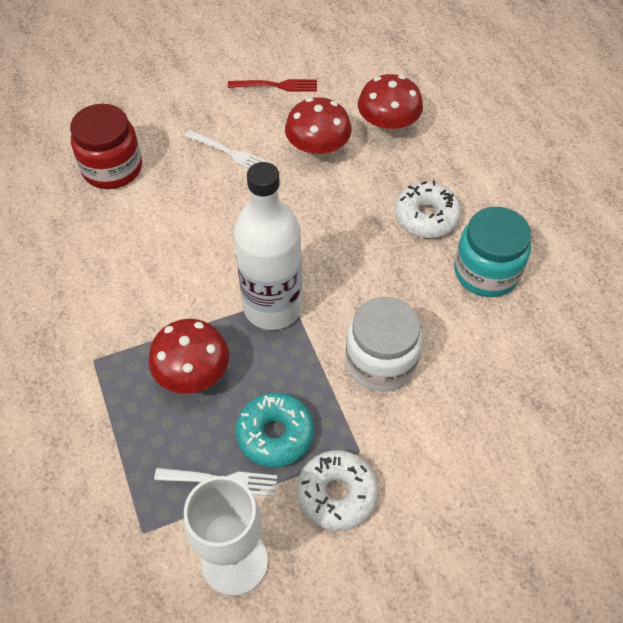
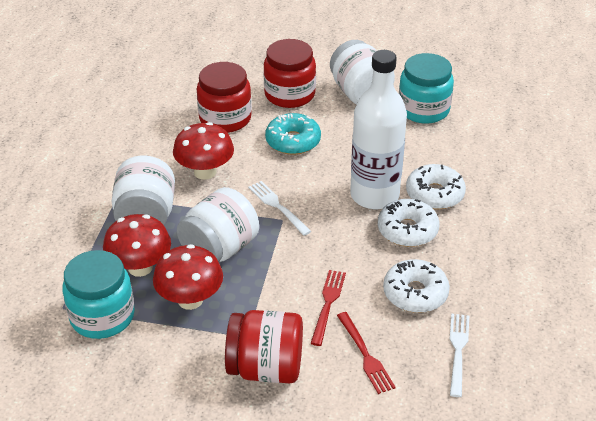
red fork: 1 -> 2
red jar: 1 -> 3
turquoise jar: 1 -> 2
white donut: 2 -> 3
white goblet: 1 -> 0
white jar: 1 -> 3

